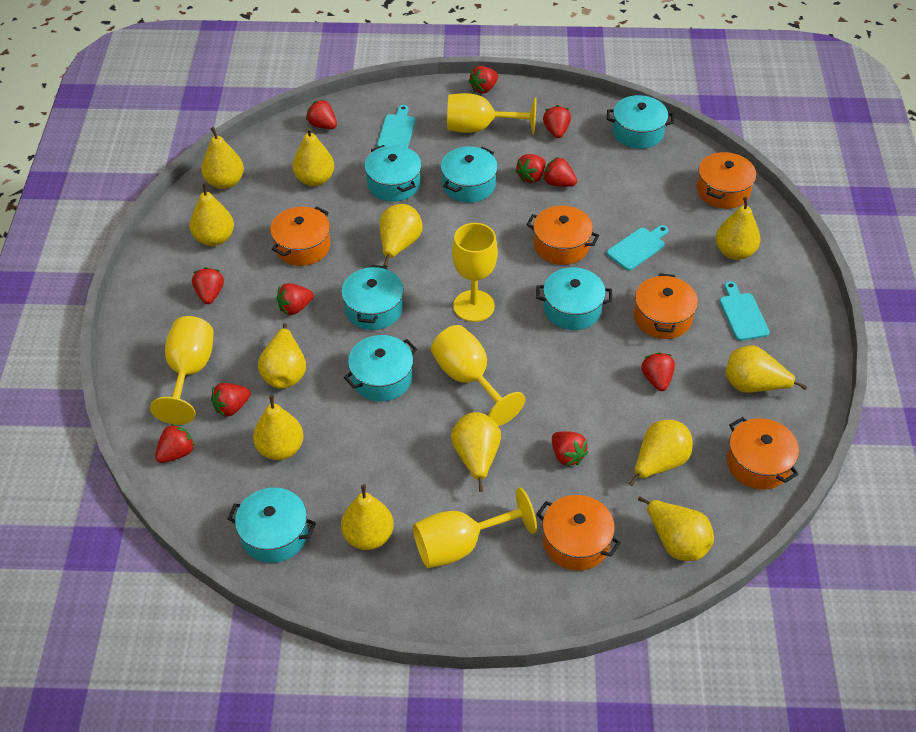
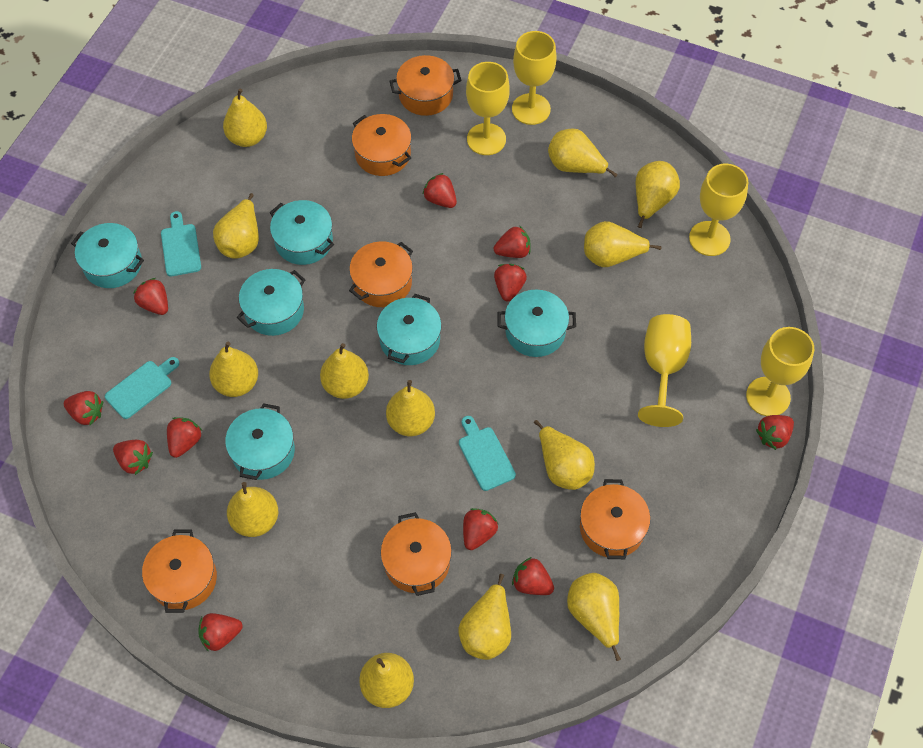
turquoise pot: 7 -> 6
yellow pear: 12 -> 13

